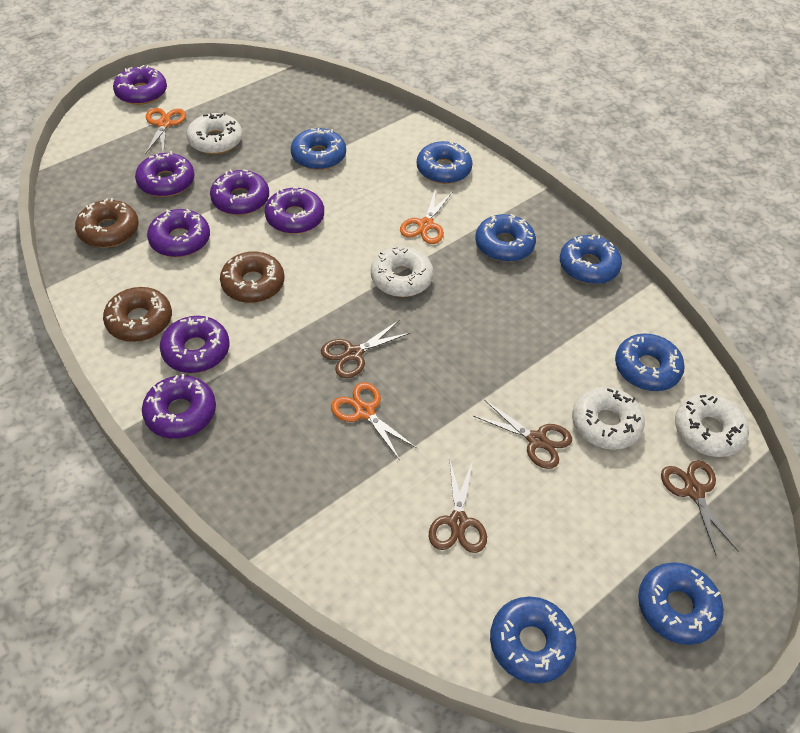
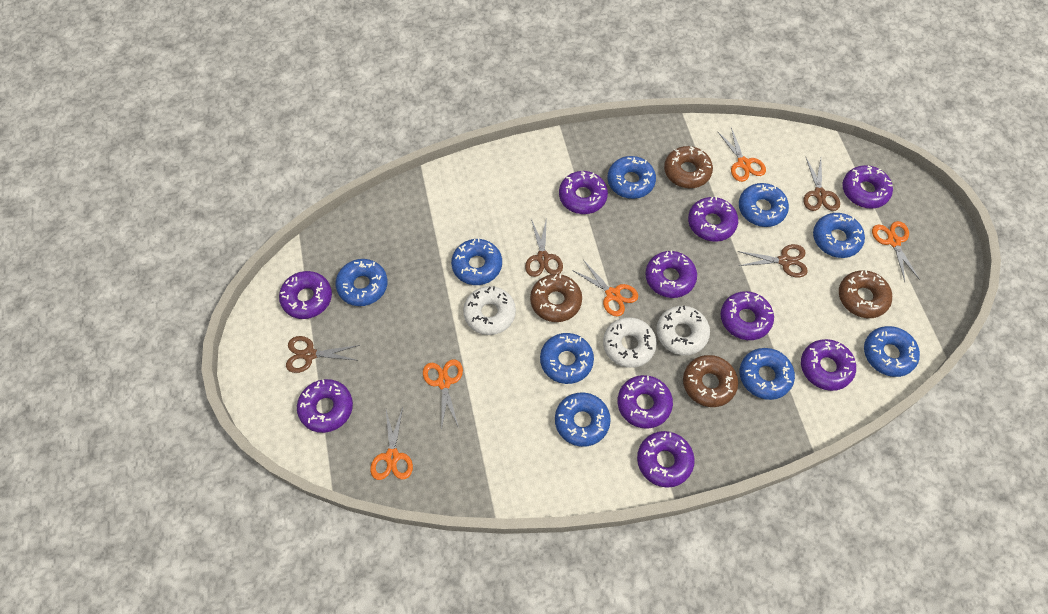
blue donut: 7 -> 9
brown donut: 3 -> 4
orange scissors: 3 -> 5
purple donut: 7 -> 10
white donut: 4 -> 3

